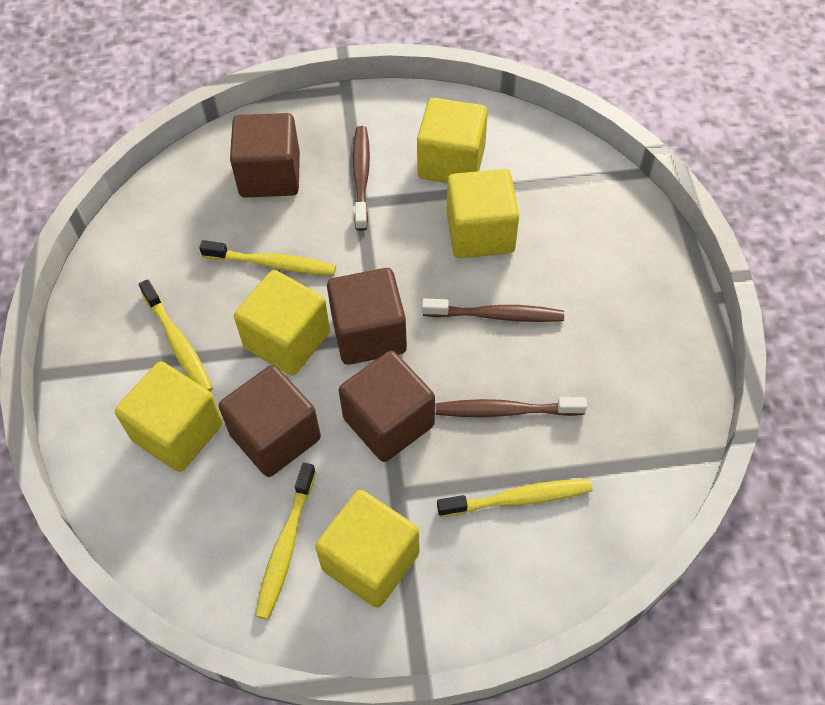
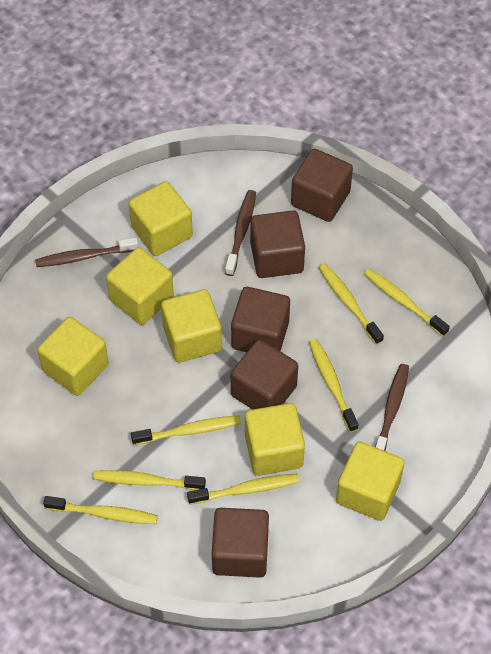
brown cube: 4 -> 5
yellow cube: 5 -> 6
yellow toothbrush: 4 -> 7

